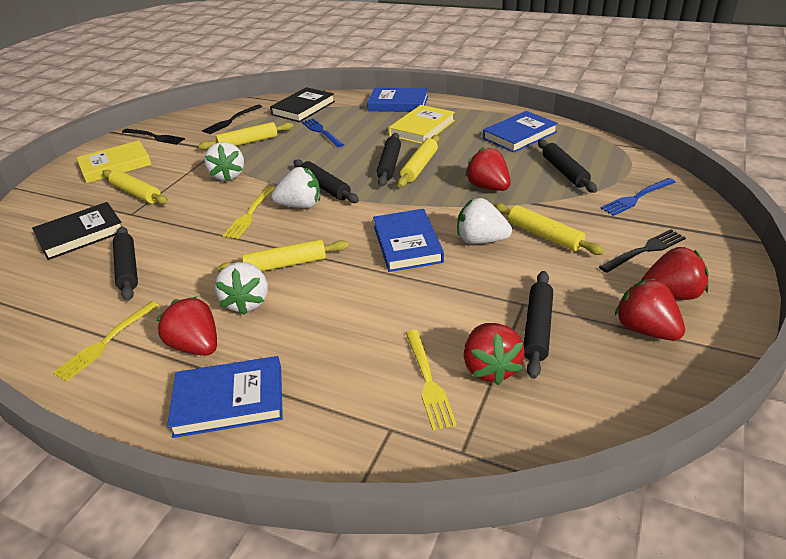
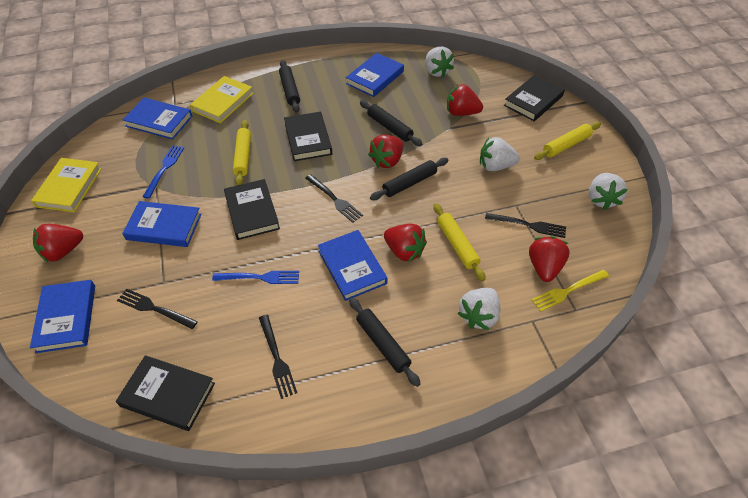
black book: 2 -> 4
black fork: 3 -> 4
black rolling pin: 5 -> 4
blue book: 4 -> 5
yellow fork: 3 -> 1
yellow rolling pin: 5 -> 3

